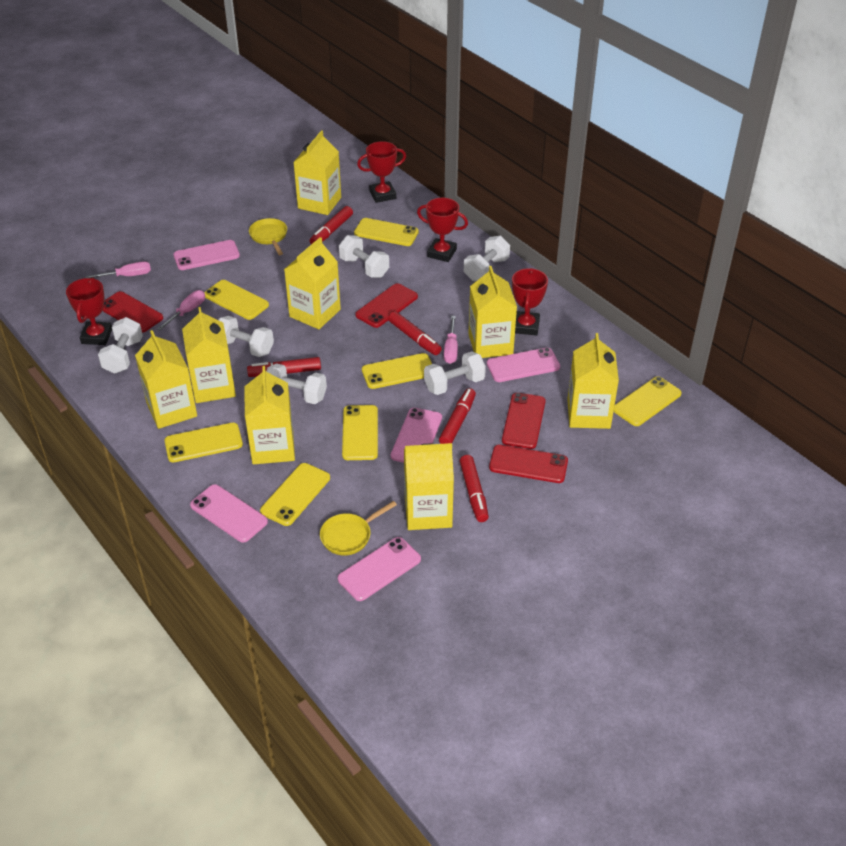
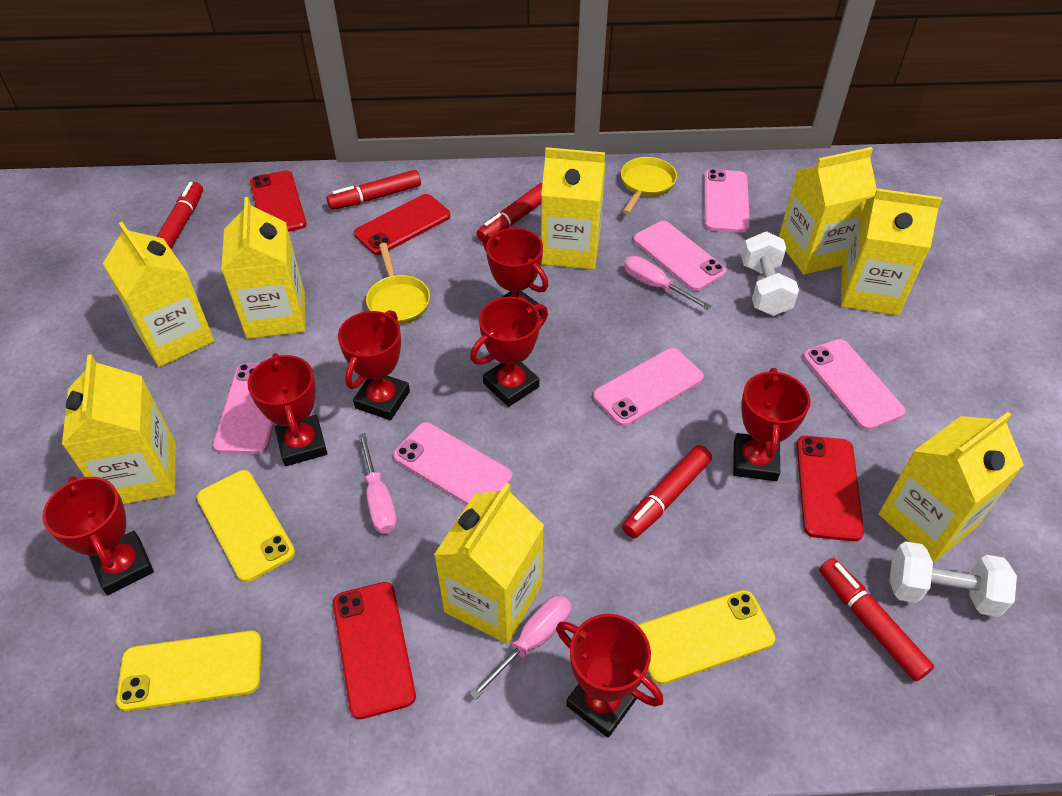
pink phone: 5 -> 6
red trophy: 4 -> 7
white dumbbell: 6 -> 2
yellow phone: 7 -> 3

